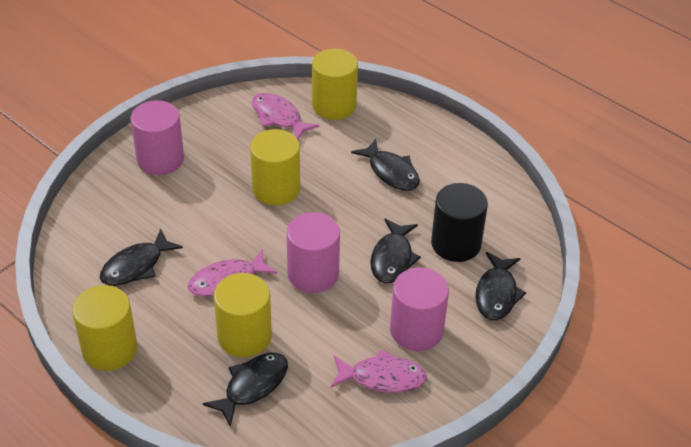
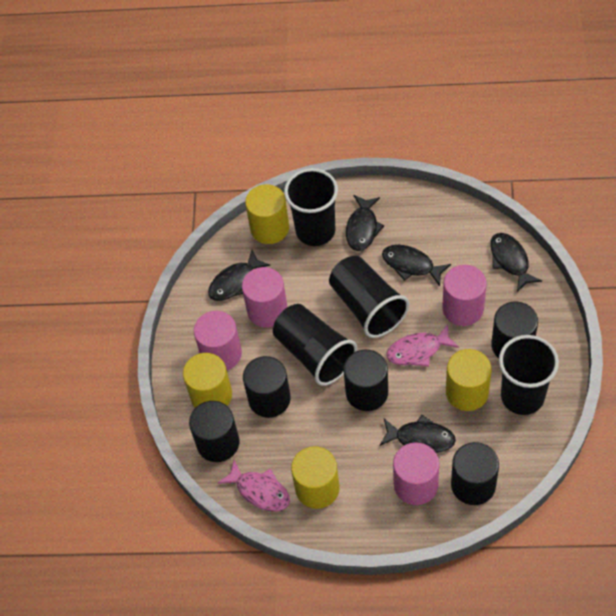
black cup: 0 -> 4
black cylinder: 1 -> 5
pink cylinder: 3 -> 4
pink fish: 3 -> 2

